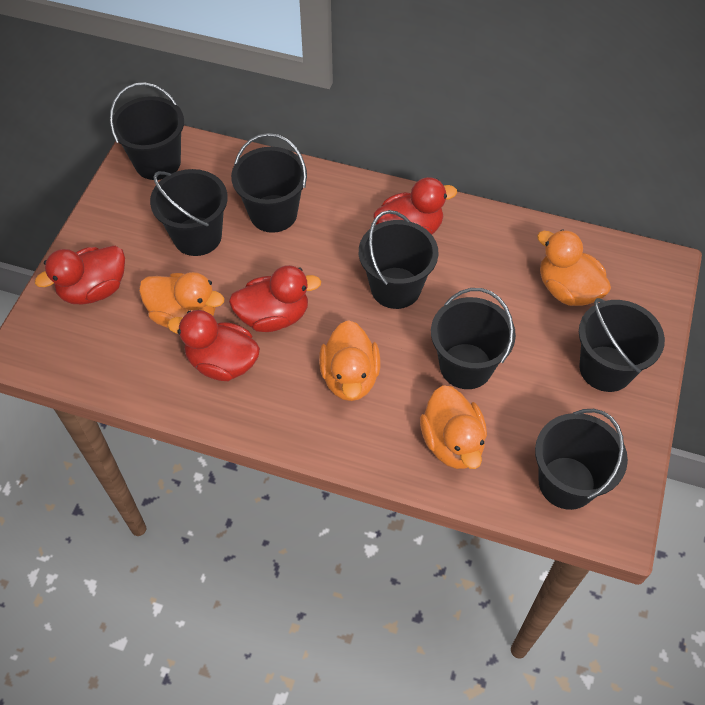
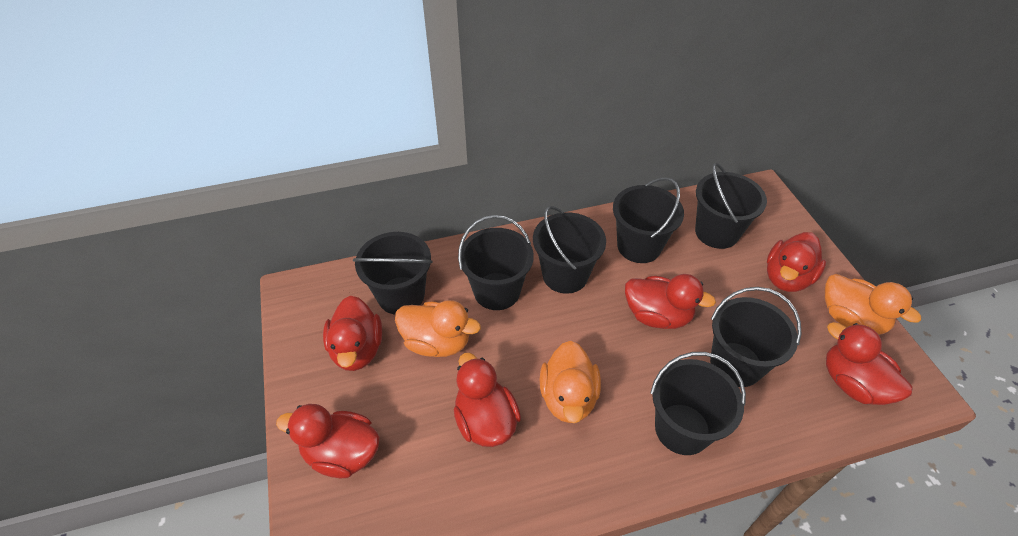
orange duck: 4 -> 3
red duck: 4 -> 6

